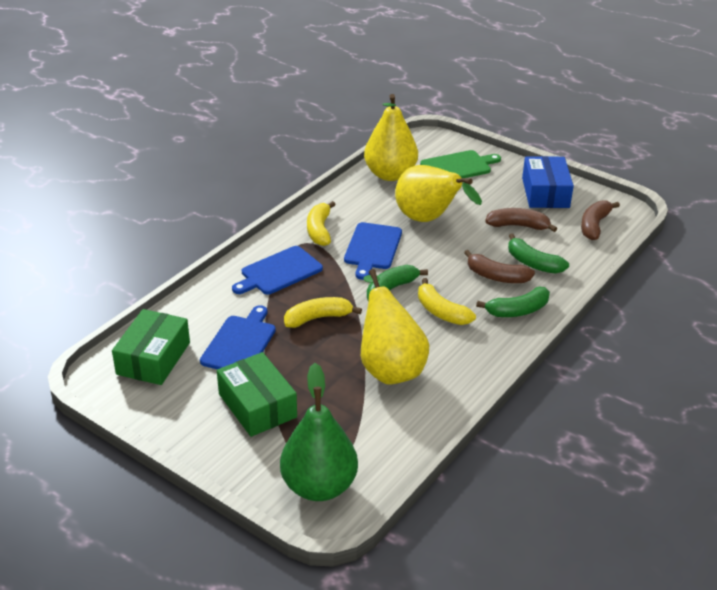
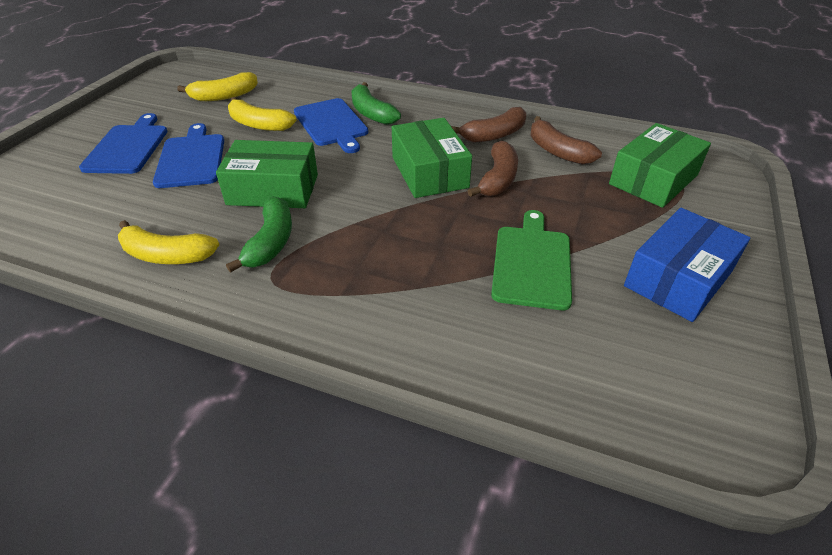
green banana: 3 -> 2
green box: 2 -> 3
green pear: 1 -> 0
yellow pear: 3 -> 0

